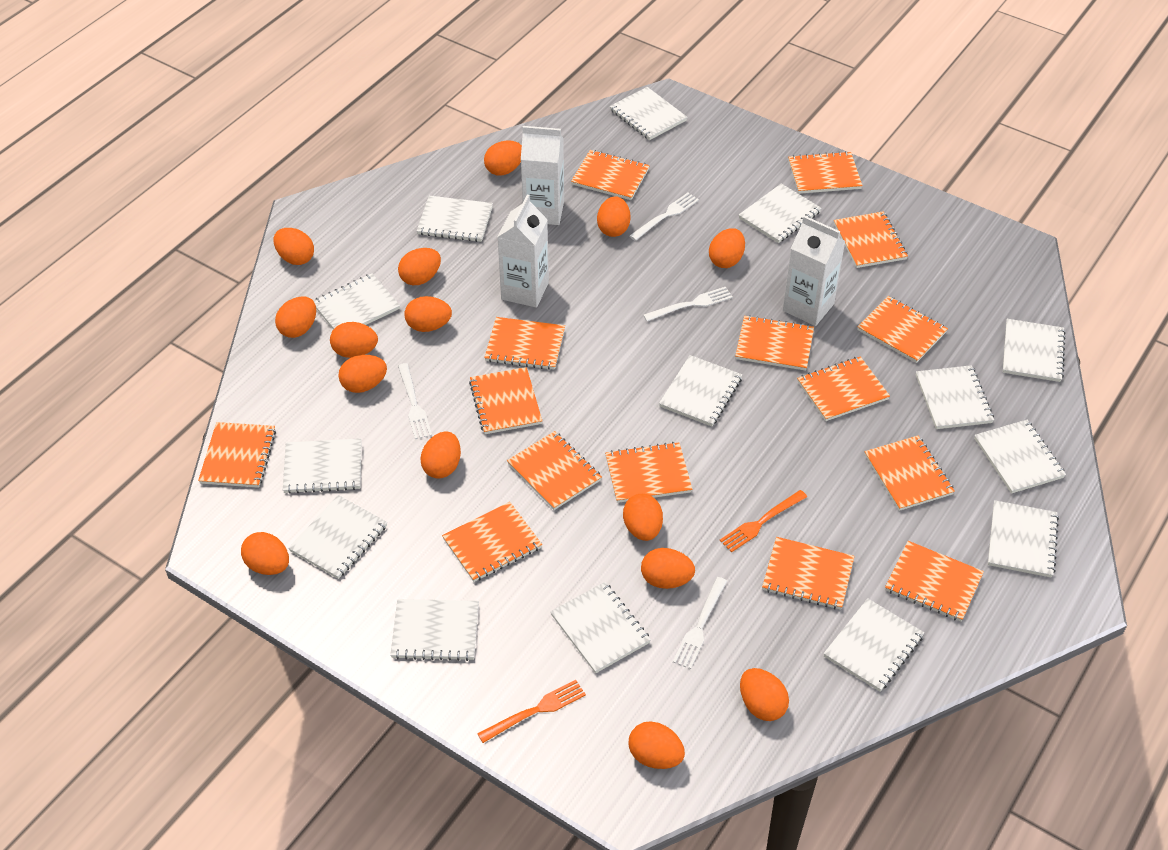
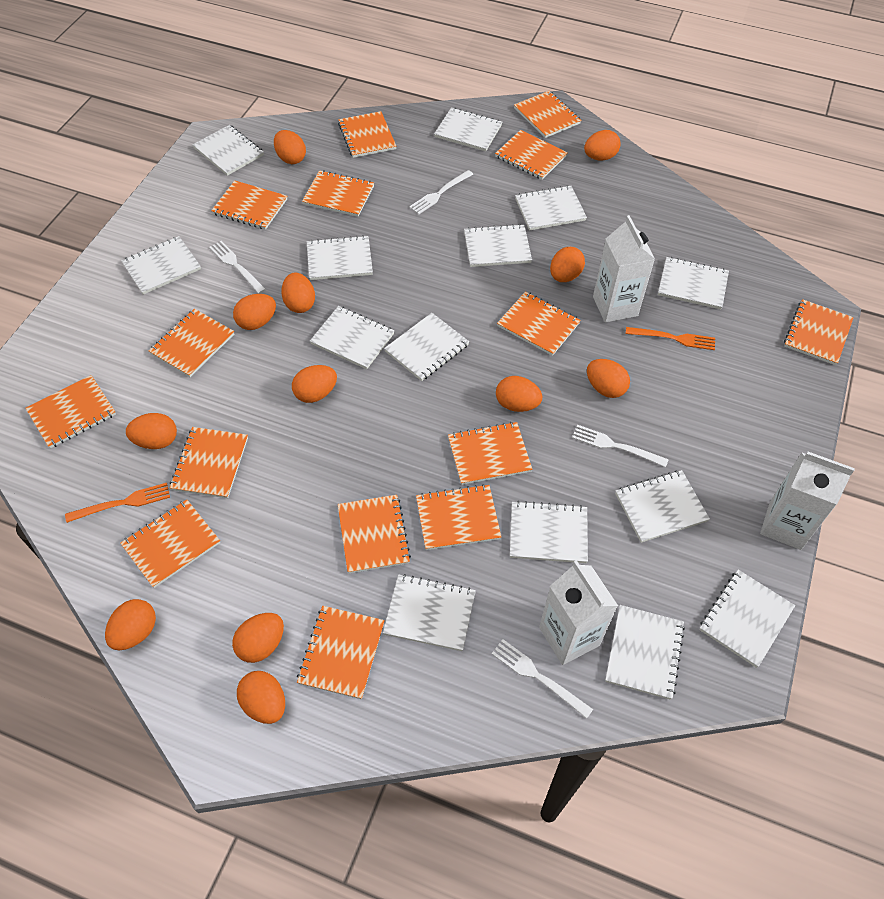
orange egg: 15 -> 12

